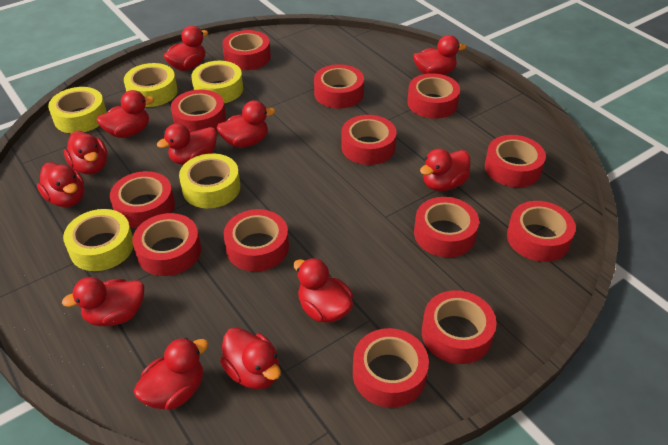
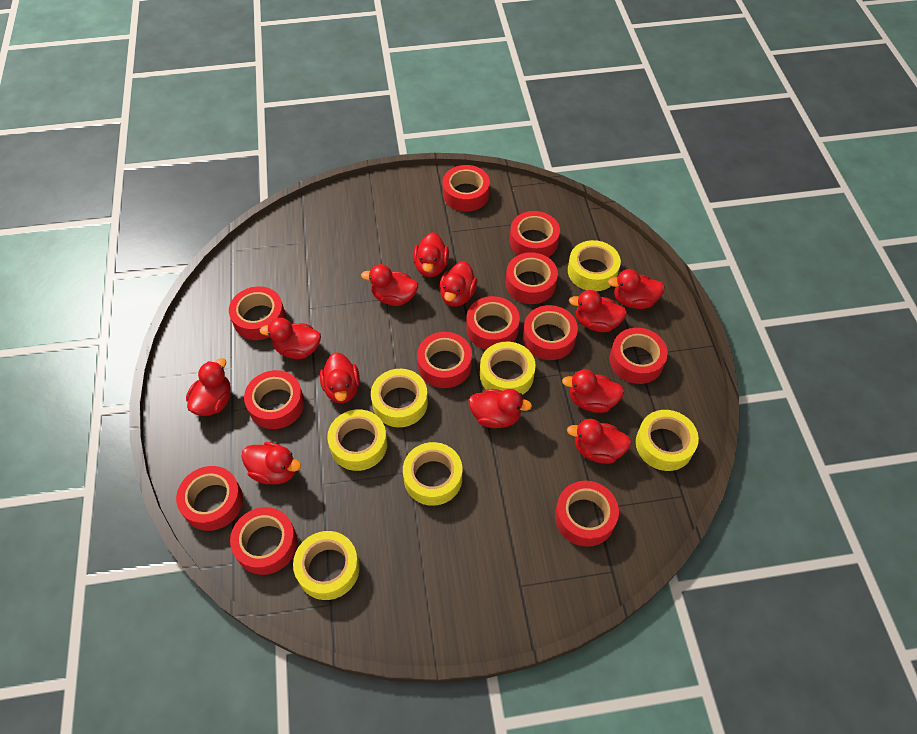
red tape: 13 -> 12
yellow tape: 5 -> 7

